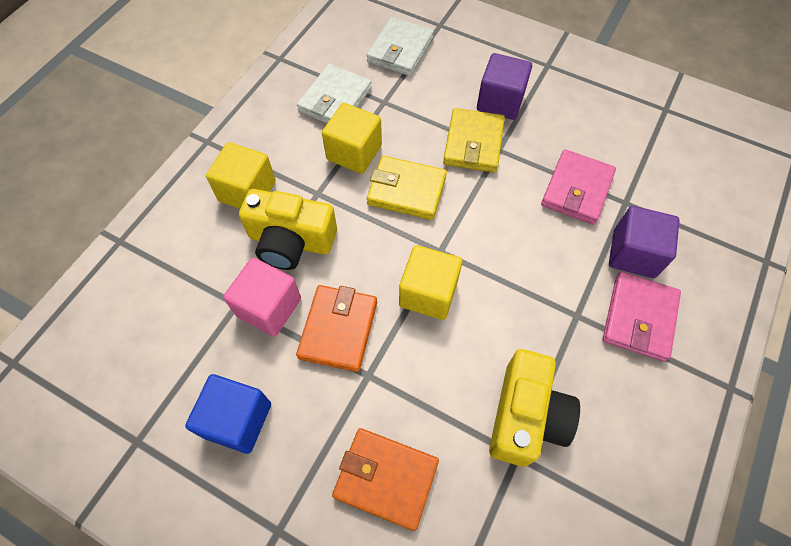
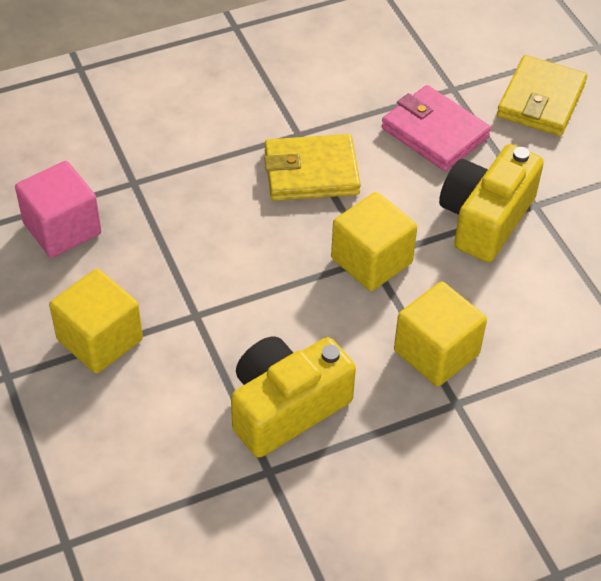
blue cube: 1 -> 0
orange wallet: 2 -> 0
pink wallet: 2 -> 1
purple cube: 2 -> 0
white wallet: 2 -> 0

